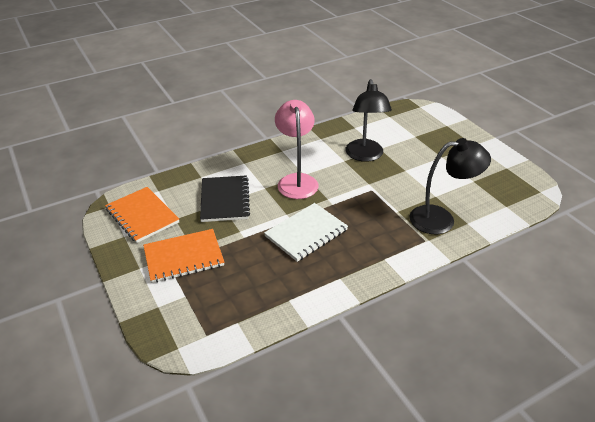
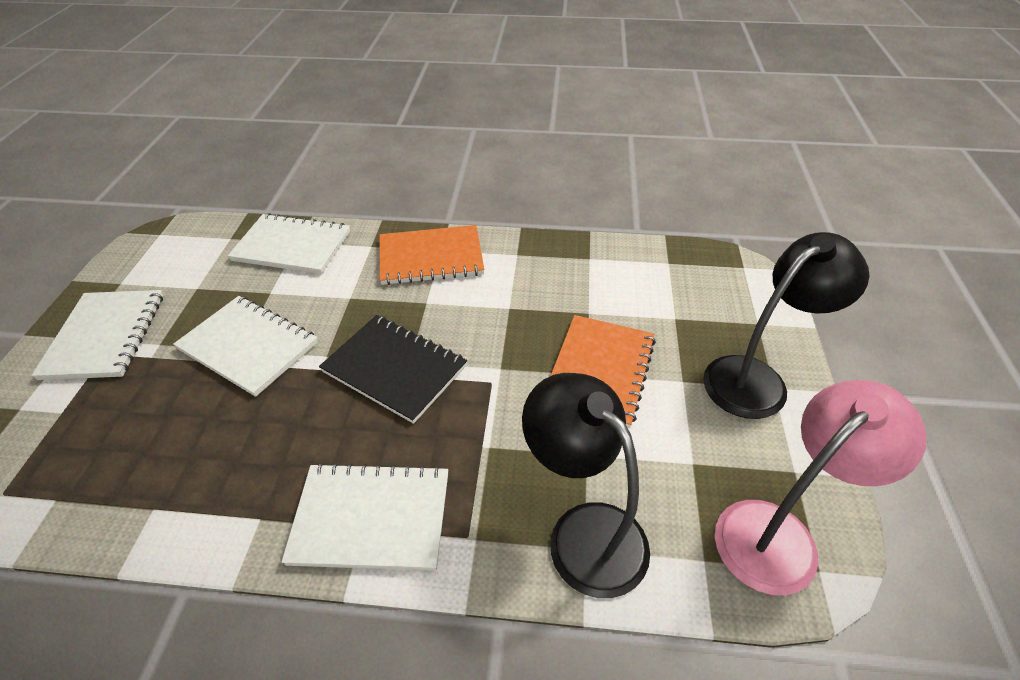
white notebook: 1 -> 4

